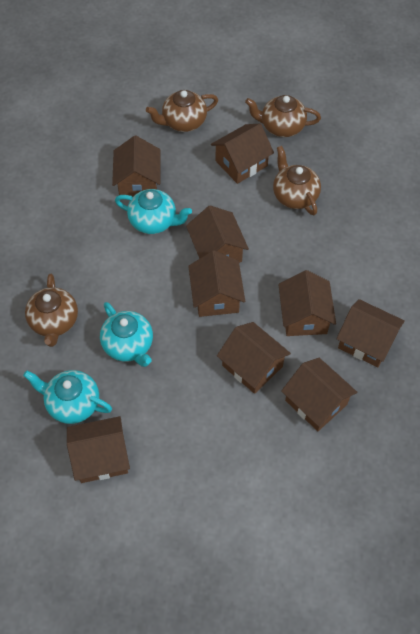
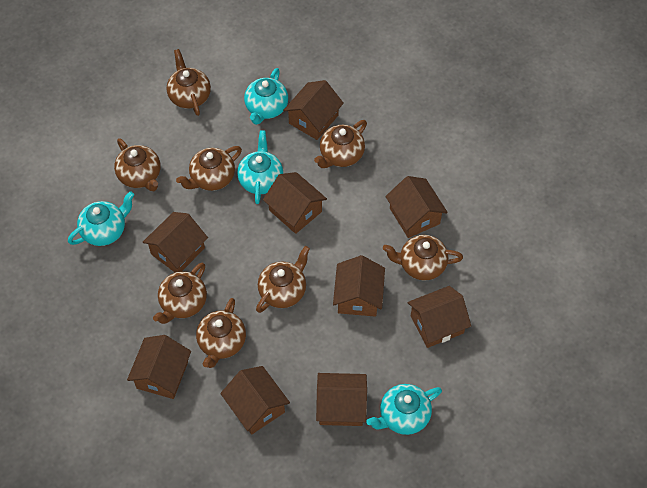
brown teapot: 4 -> 8
turquoise teapot: 3 -> 4

